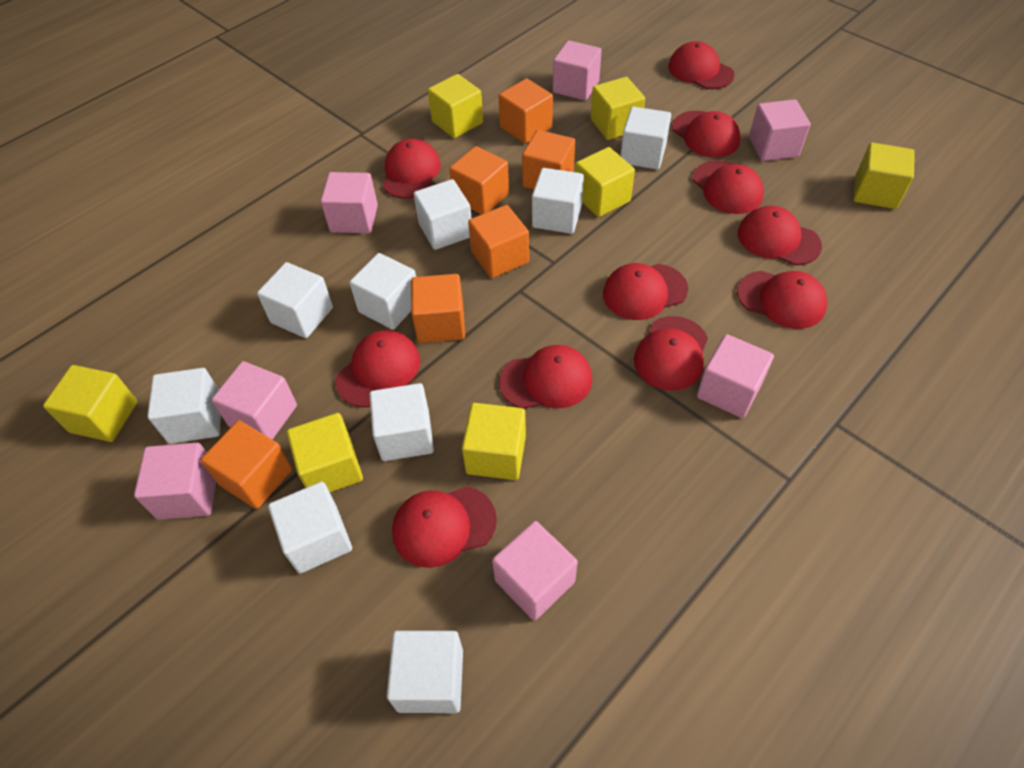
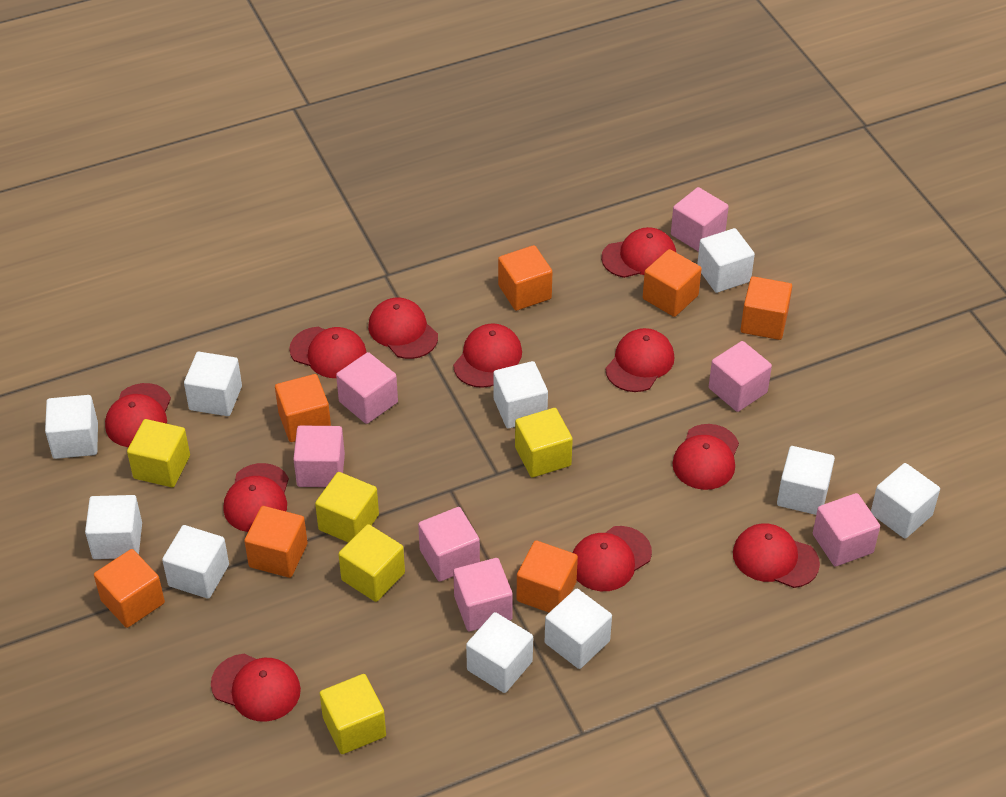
orange cube: 6 -> 7
white cube: 9 -> 10
yellow cube: 7 -> 5

